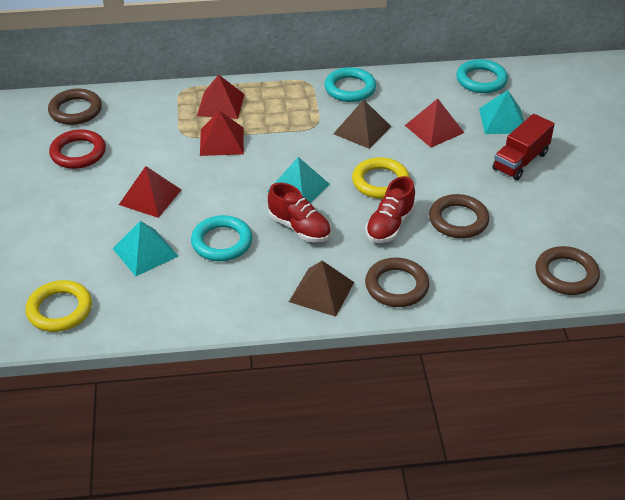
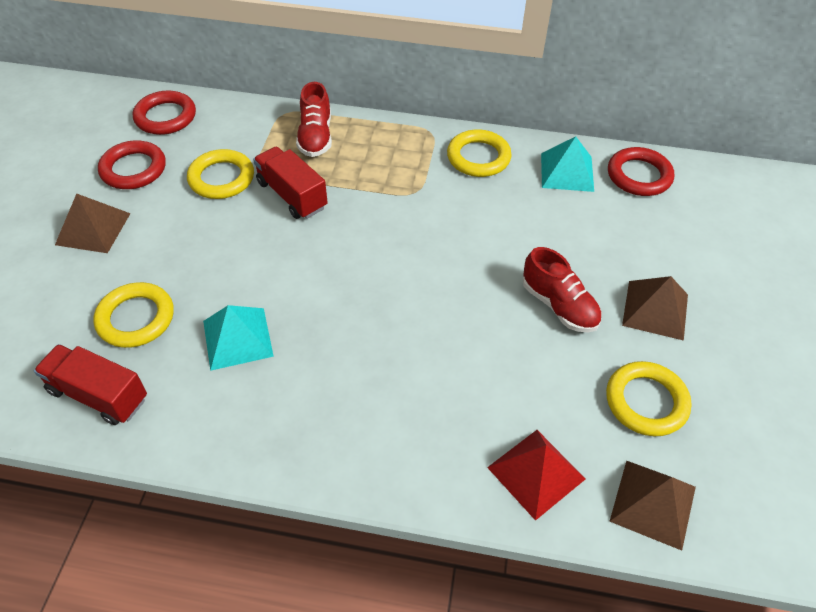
brown pyramid: 2 -> 3
brown ring: 4 -> 0
red pyramid: 4 -> 1
red ring: 1 -> 3
red truck: 1 -> 2
turquoise pyramid: 3 -> 2
turquoise ring: 3 -> 0
yellow ring: 2 -> 4

